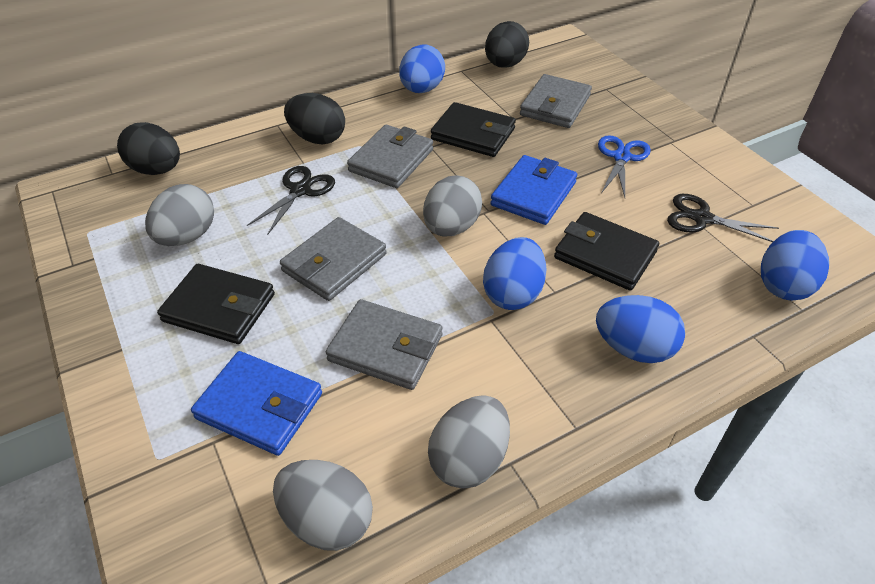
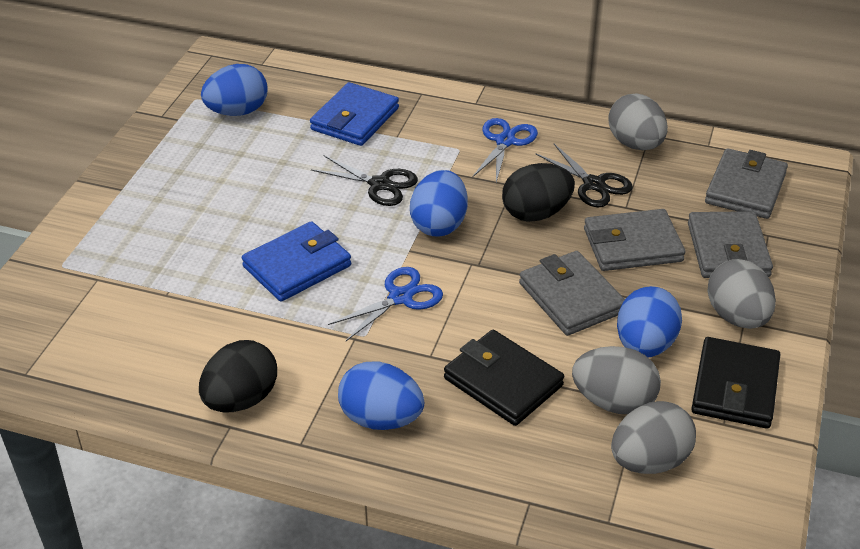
black egg: 3 -> 2
black wallet: 3 -> 2
blue scissors: 1 -> 2

